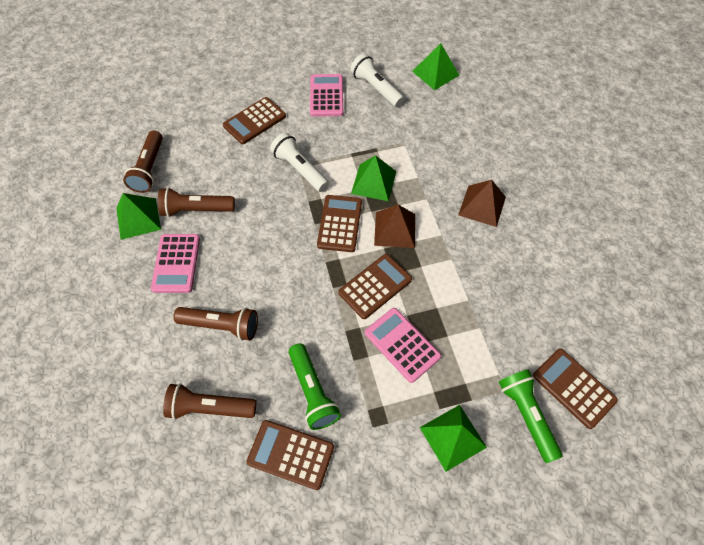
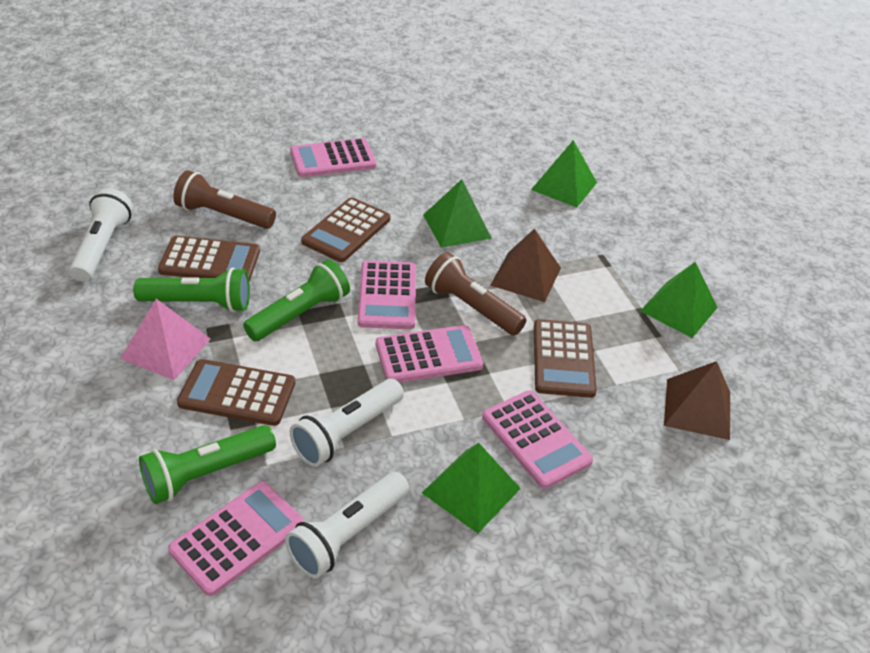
brown calculator: 5 -> 4
brown flashlight: 4 -> 2
green flashlight: 2 -> 3
pink calculator: 3 -> 5
pink pyramid: 0 -> 1
white flashlight: 2 -> 3

